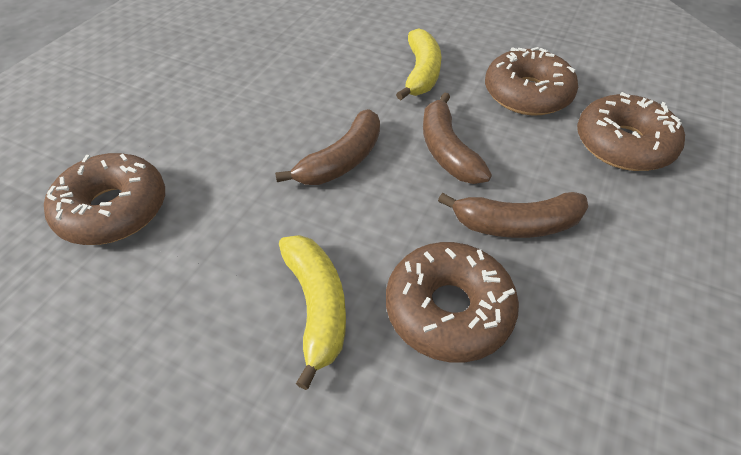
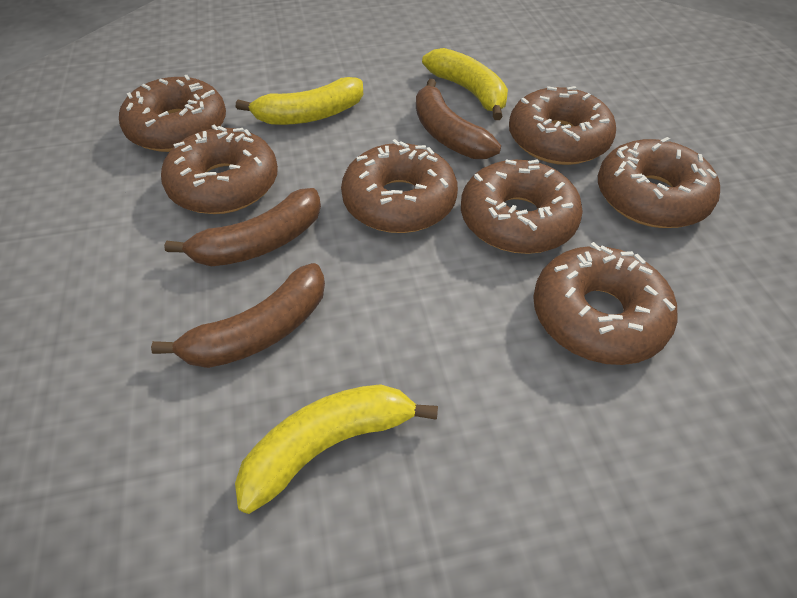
brown donut: 4 -> 7
yellow banana: 2 -> 3

